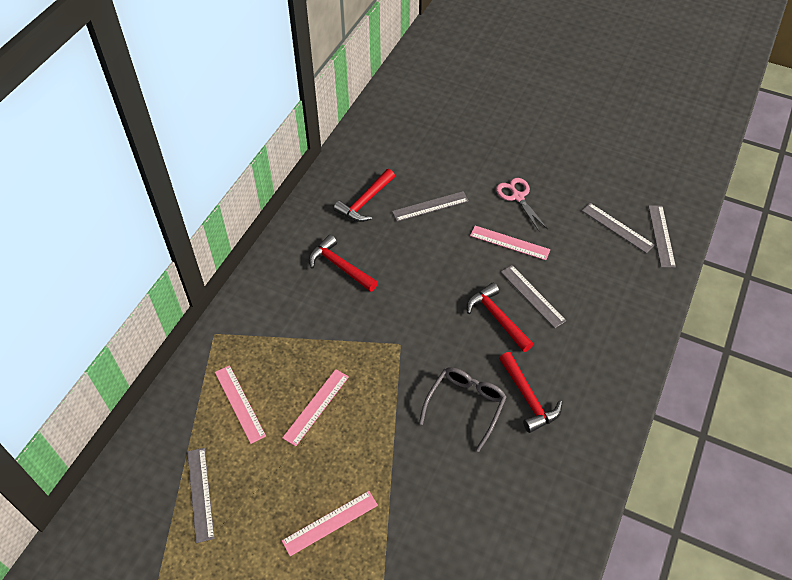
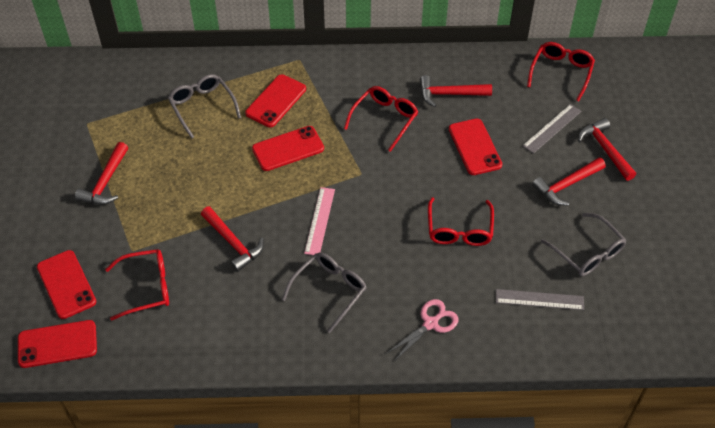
grey glasses: 1 -> 3
grey ruler: 5 -> 2
pink ruler: 4 -> 1
red glasses: 0 -> 4
red hammer: 4 -> 5
red phone: 0 -> 5

